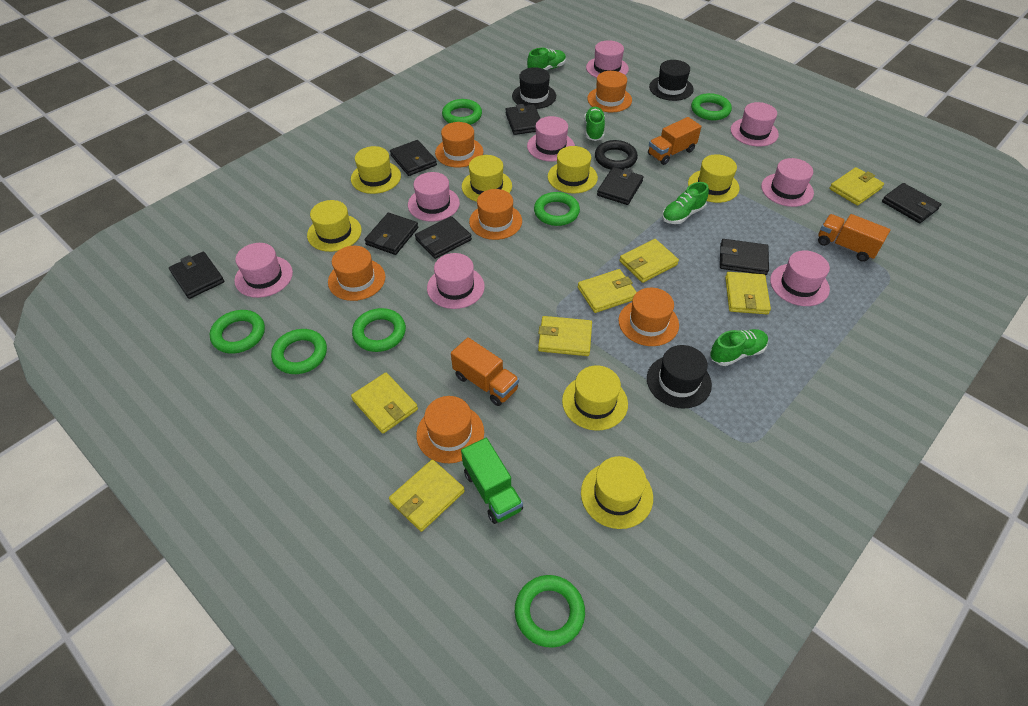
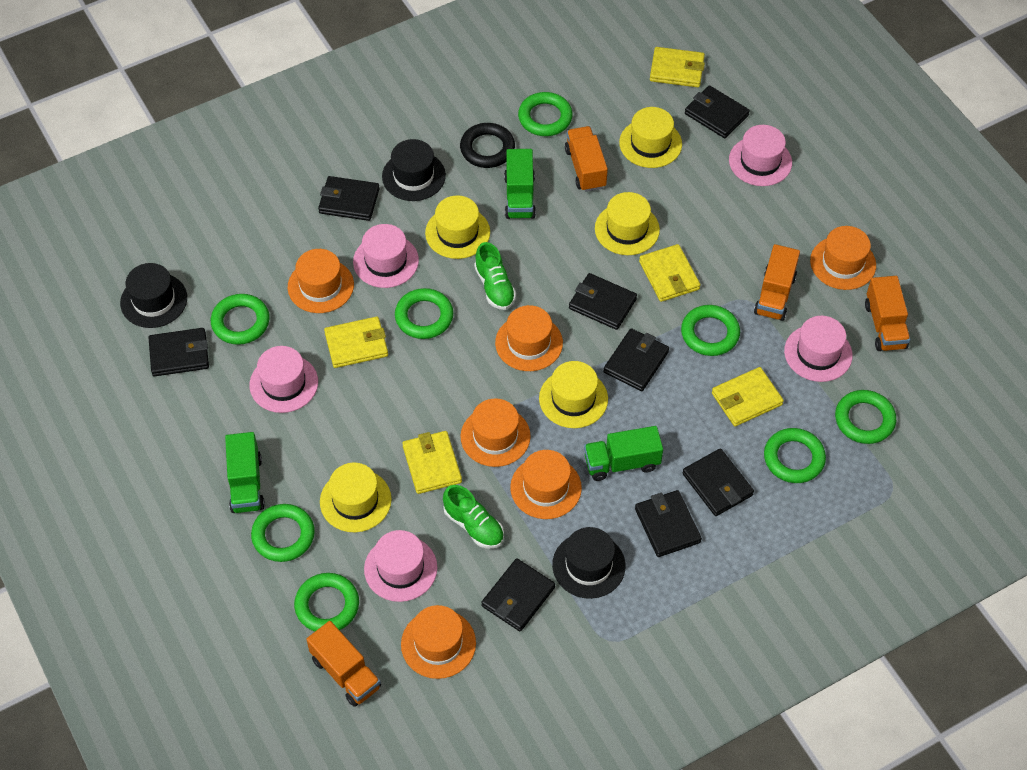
green ring: 7 -> 8
green shoe: 4 -> 2
green truck: 1 -> 3
orange truck: 3 -> 4
pink hat: 8 -> 5
yellow hat: 7 -> 5
yellow wallet: 7 -> 5

